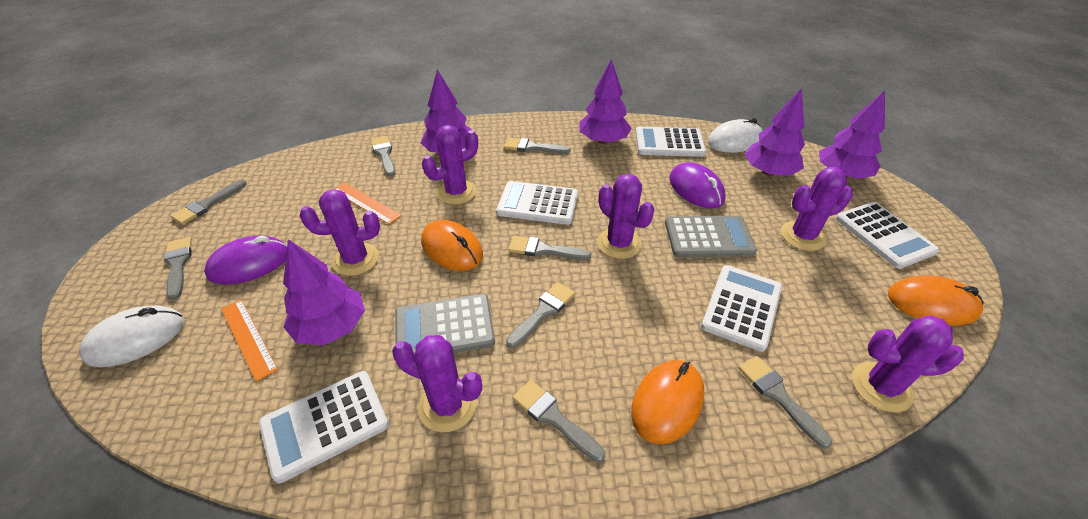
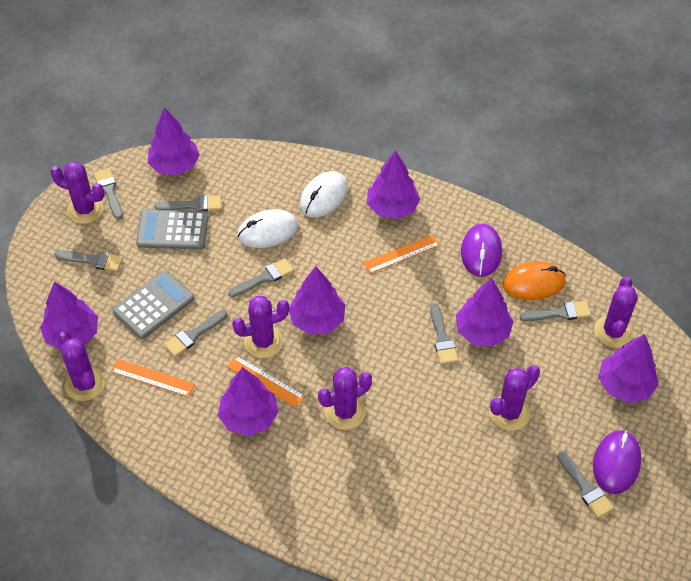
orange mouse: 3 -> 1
orange ruler: 2 -> 3
purple tree: 5 -> 7
white calculator: 5 -> 0

